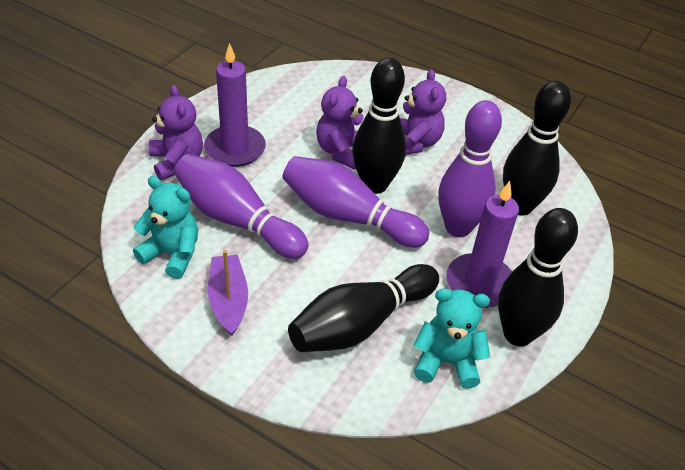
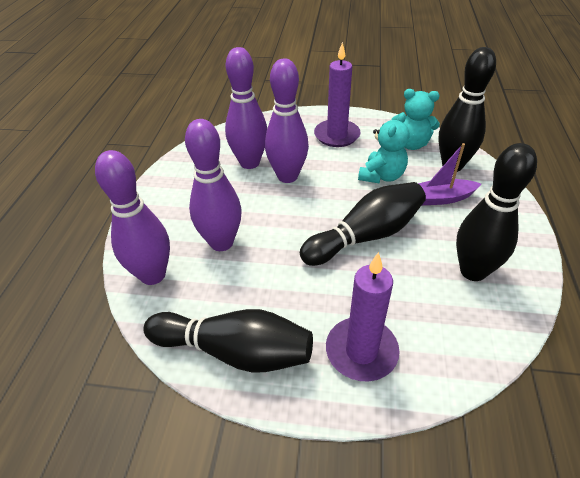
purple bowling pin: 3 -> 4
purple teddy bear: 3 -> 0

